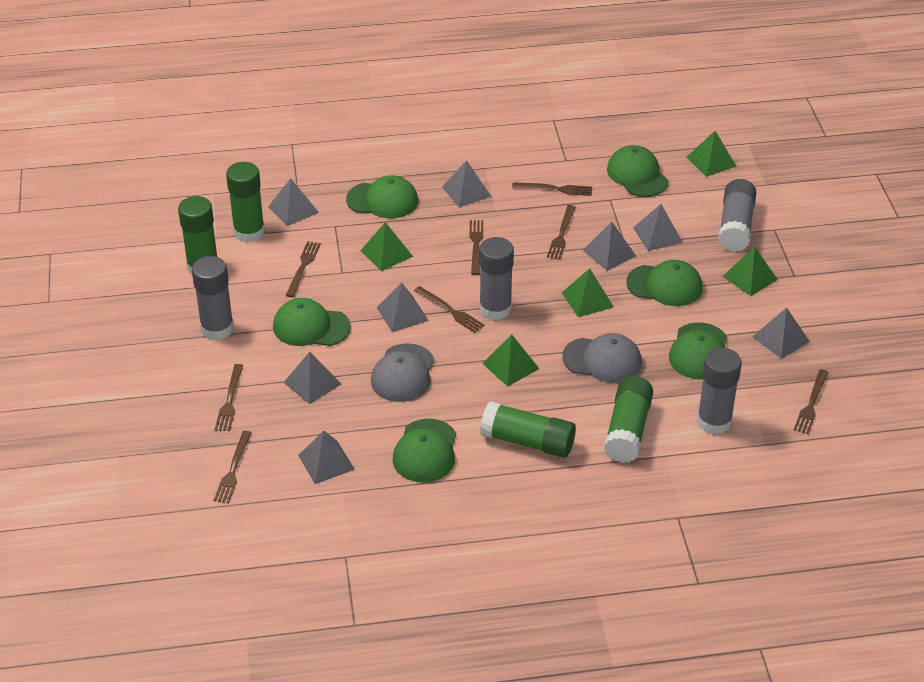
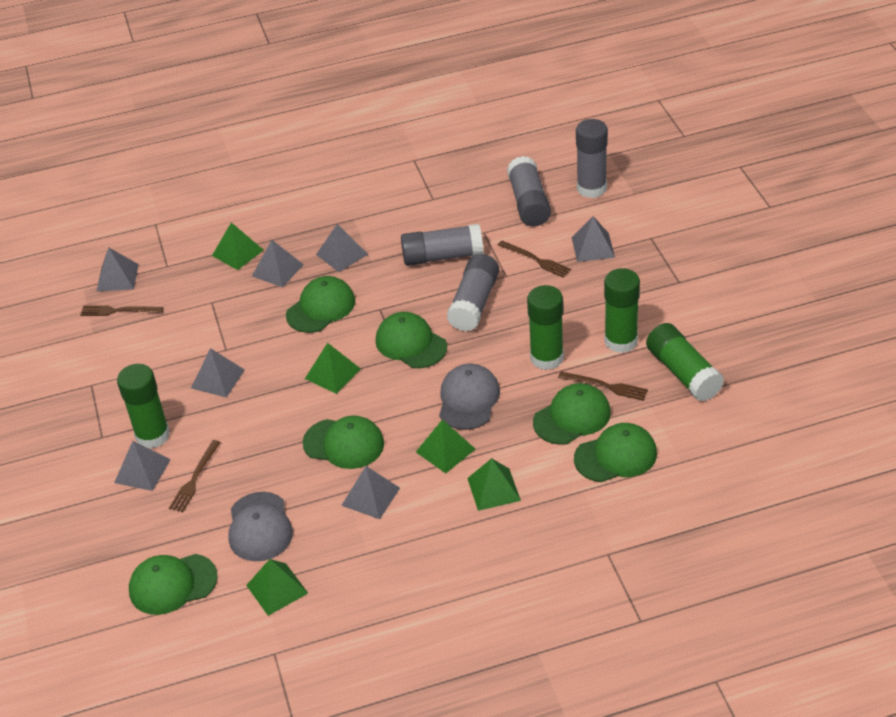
brown fork: 8 -> 4
grey pyramid: 8 -> 7

